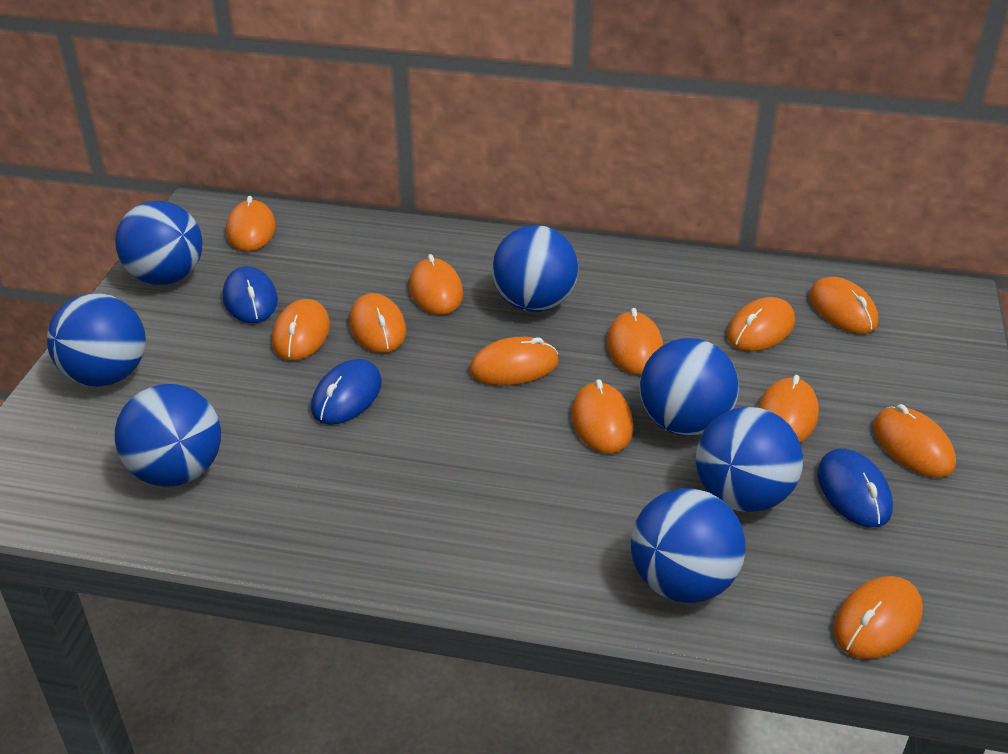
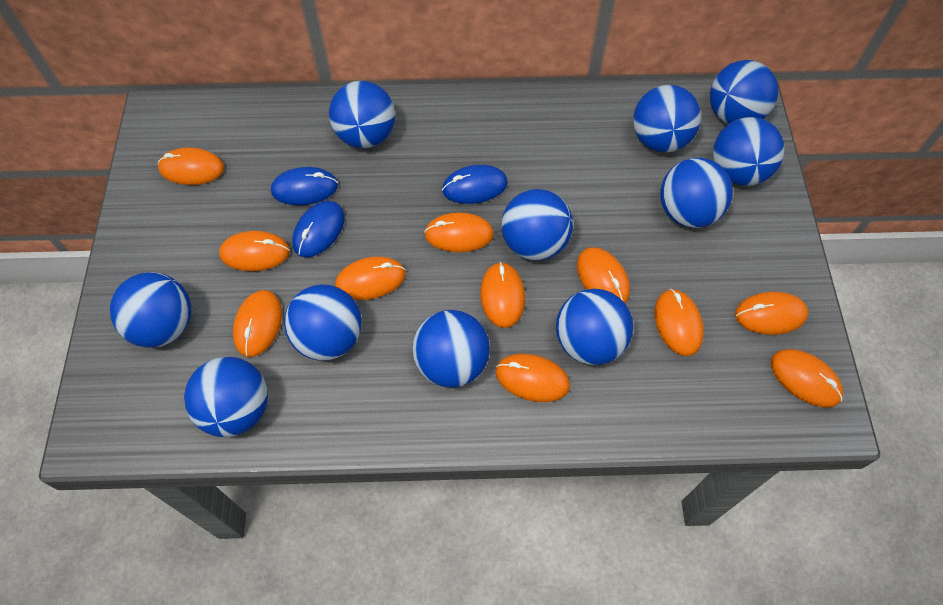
blue ball: 7 -> 11
orange mouse: 12 -> 11

